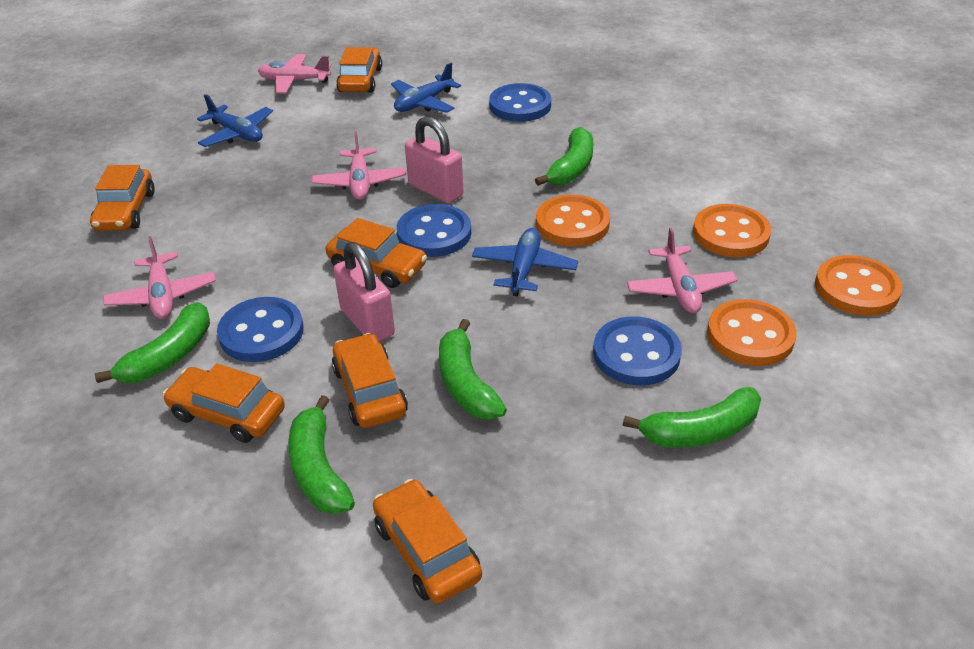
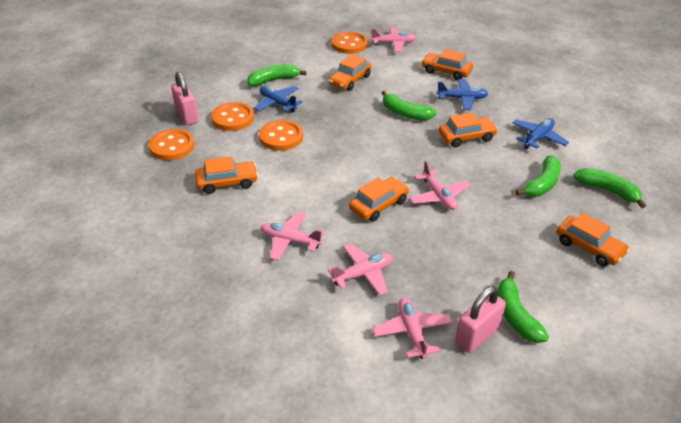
blue button: 4 -> 0
pink plane: 4 -> 5

